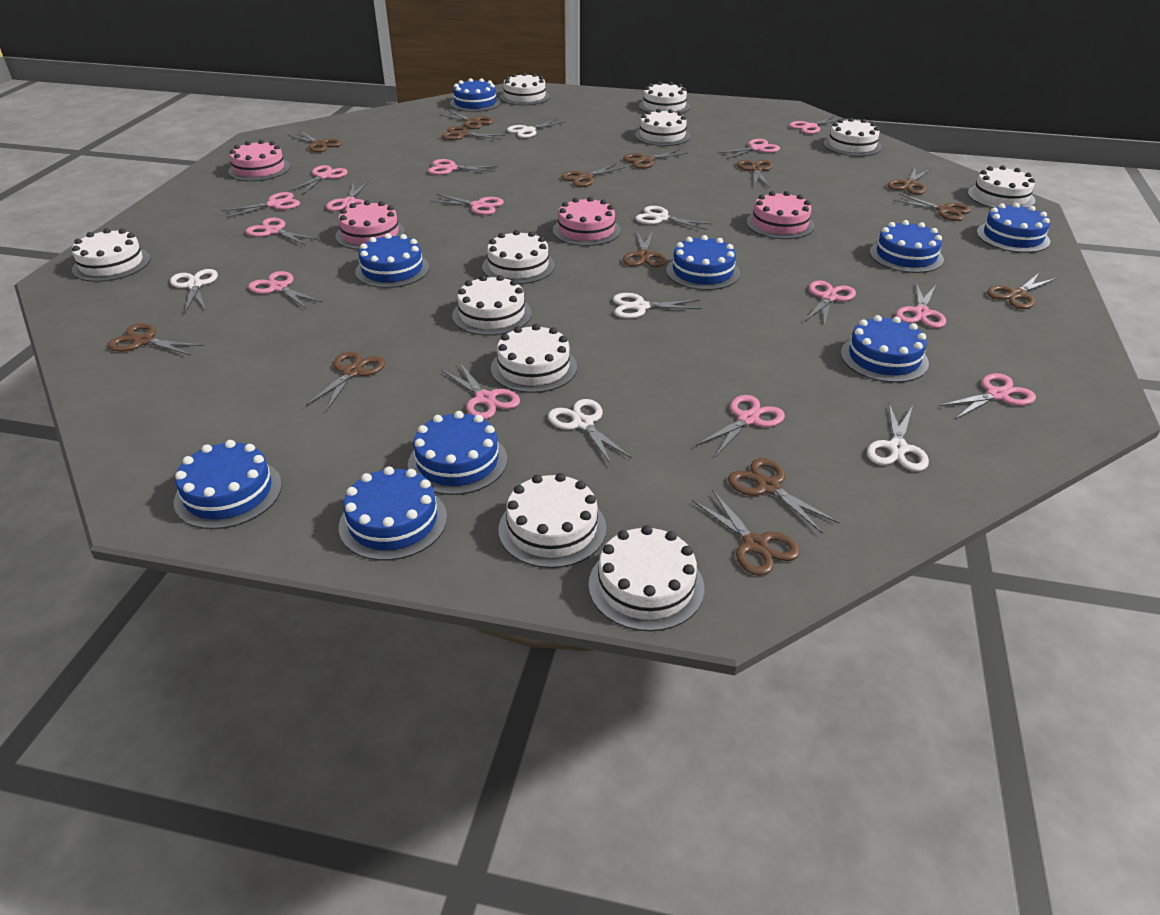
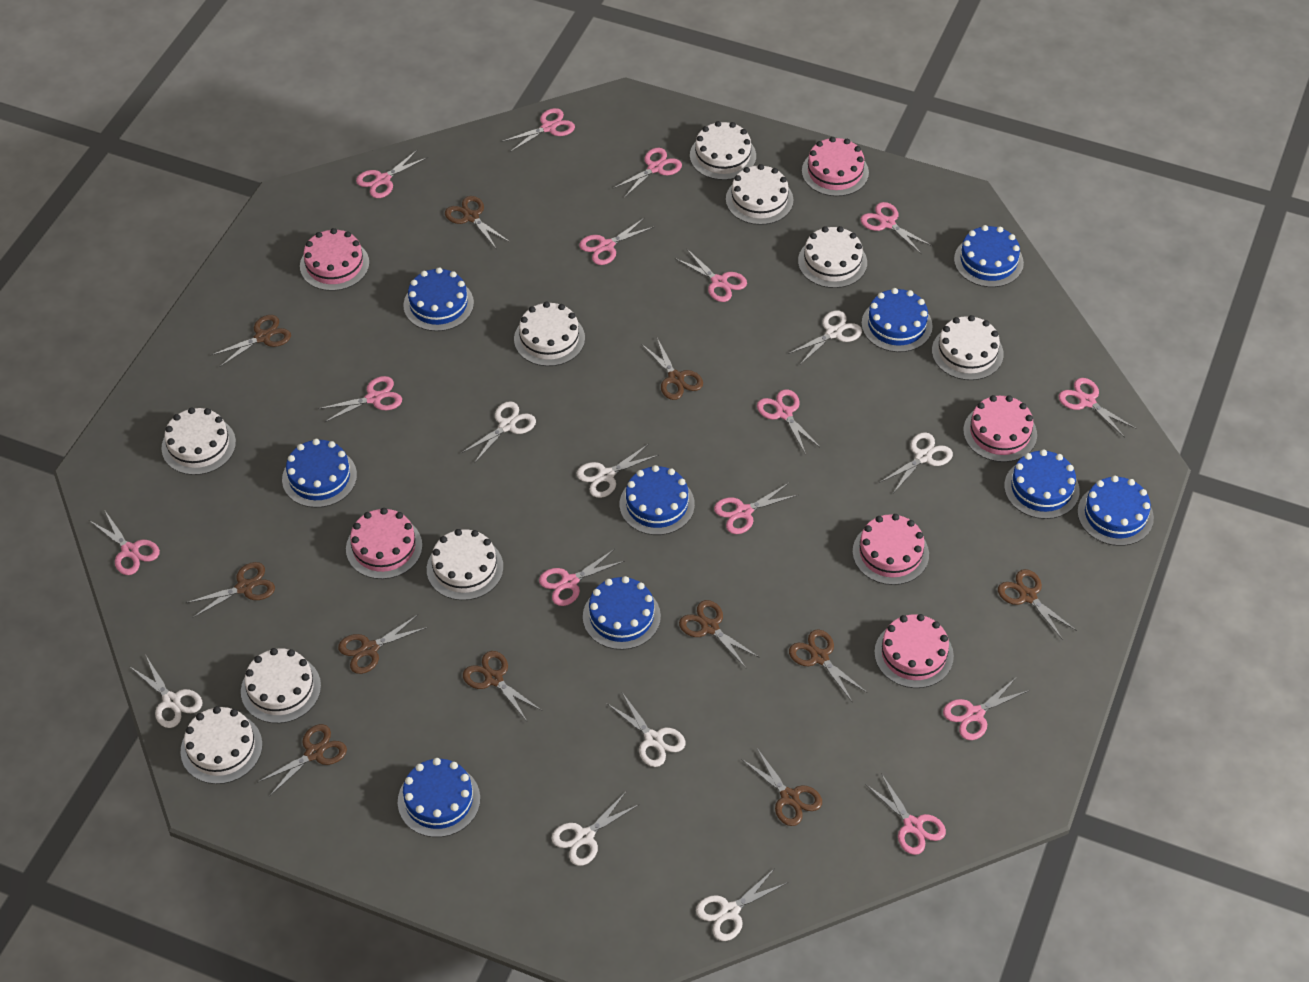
brown scissors: 14 -> 11
pink cake: 4 -> 6
white cake: 11 -> 9
white scissors: 6 -> 8

